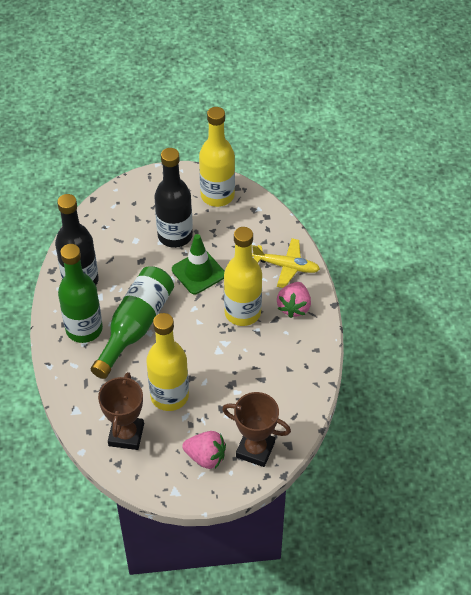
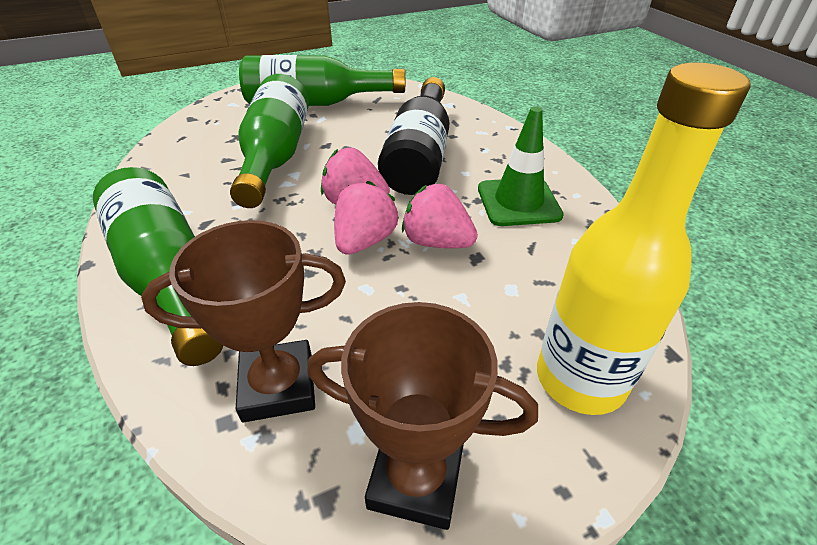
black bottle: 2 -> 1
green bottle: 2 -> 3
pink strawberry: 2 -> 3
yellow bottle: 3 -> 1
yellow plane: 1 -> 0

